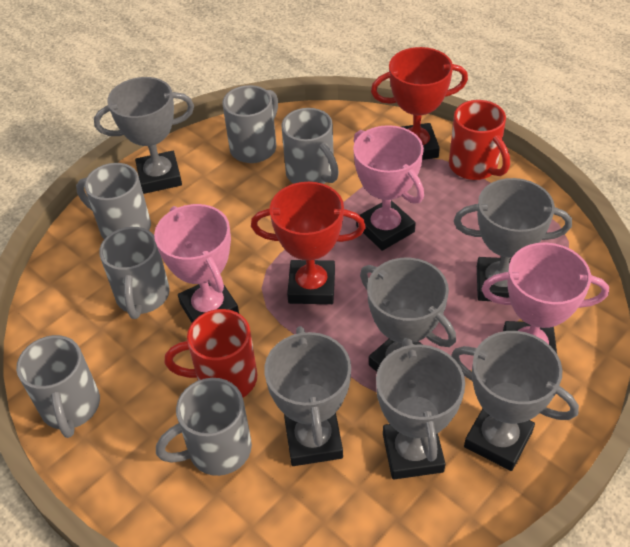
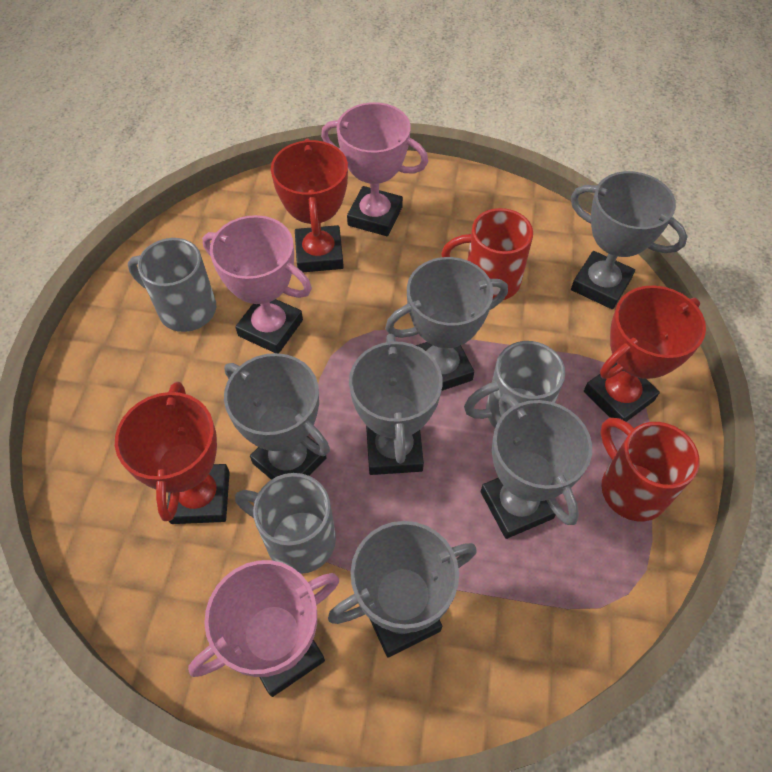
grey mug: 6 -> 3
red trophy: 2 -> 3

